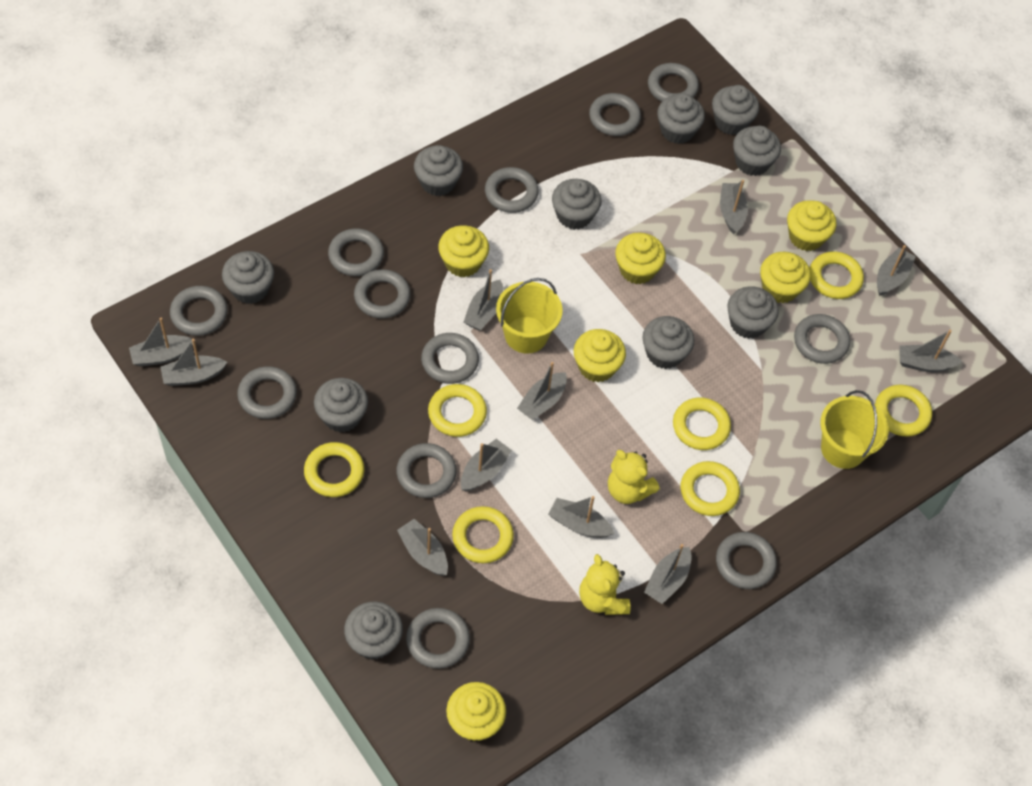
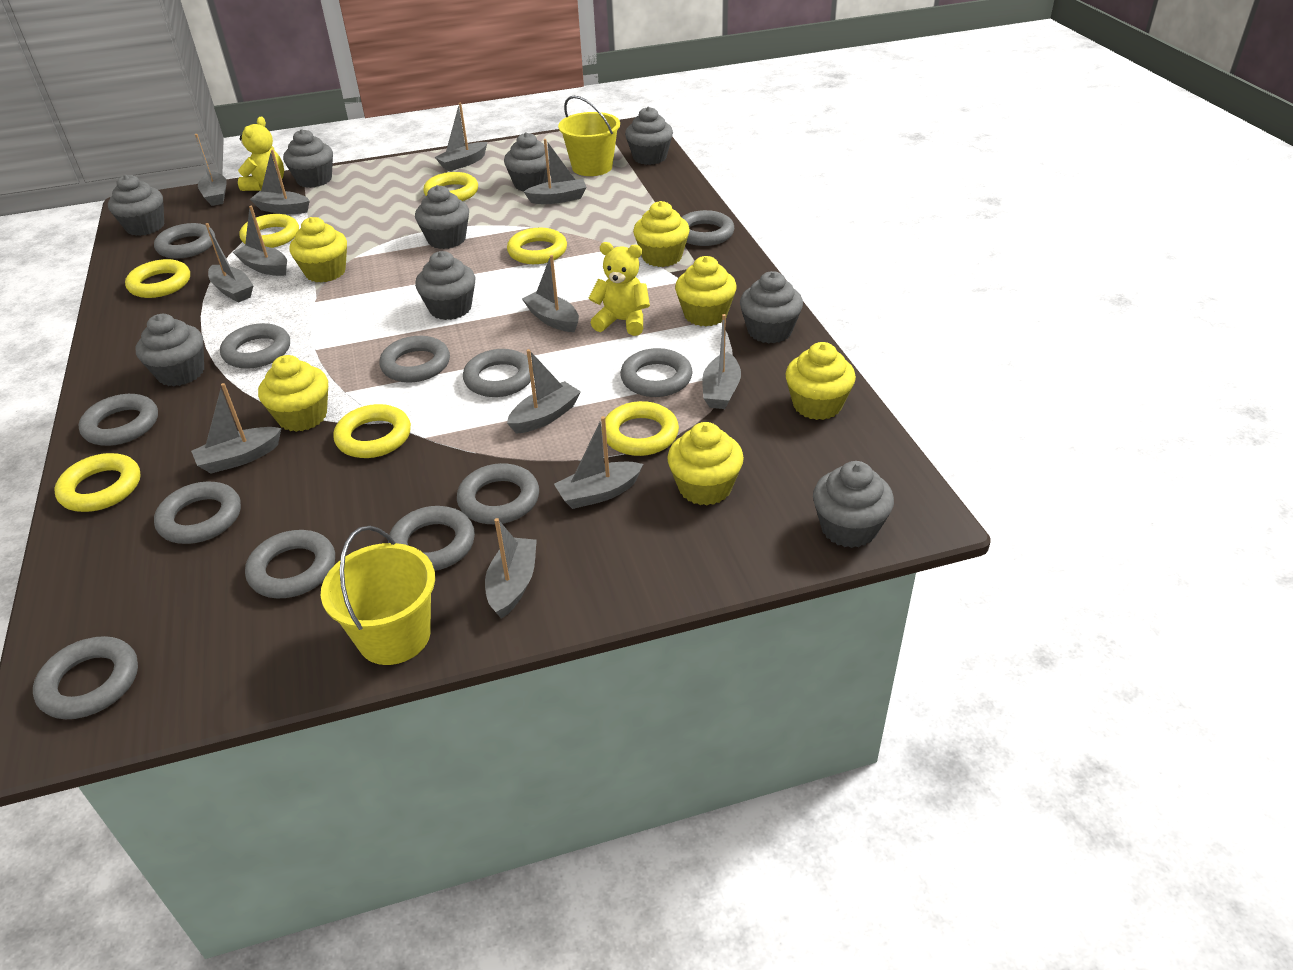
grey boat: 11 -> 12
grey cupcake: 10 -> 9

